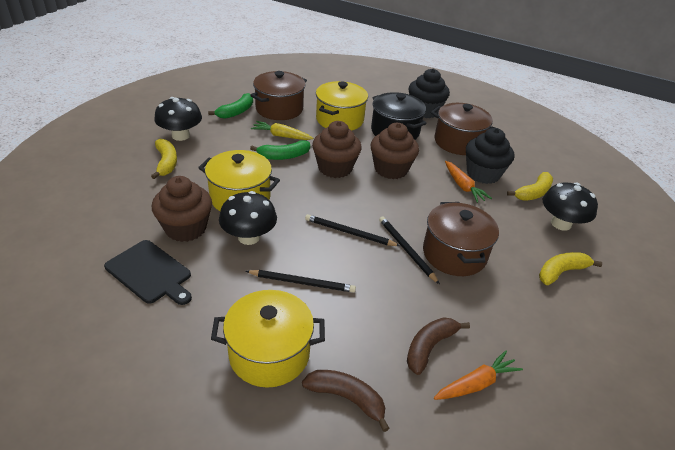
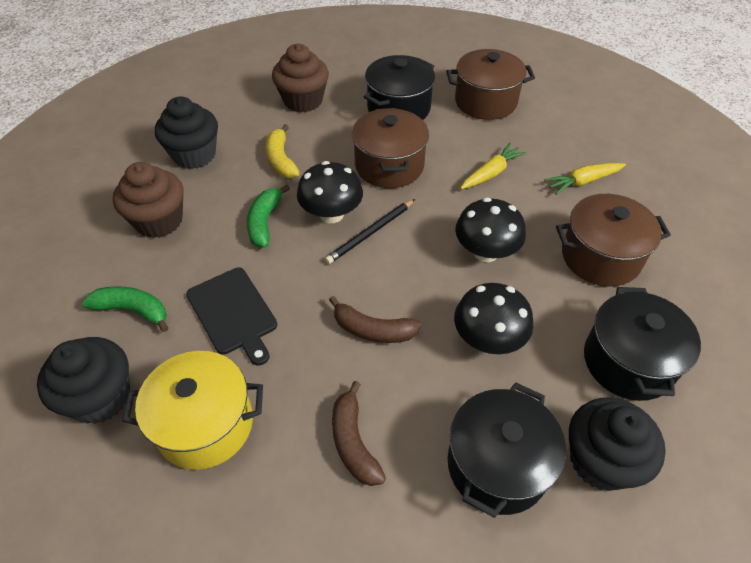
black cupcake: 2 -> 3
black pencil: 3 -> 1
black pot: 1 -> 3
brown cupcake: 3 -> 2
orange carrot: 2 -> 0
yellow banana: 3 -> 1
yellow carrot: 1 -> 2
yellow pot: 3 -> 1

